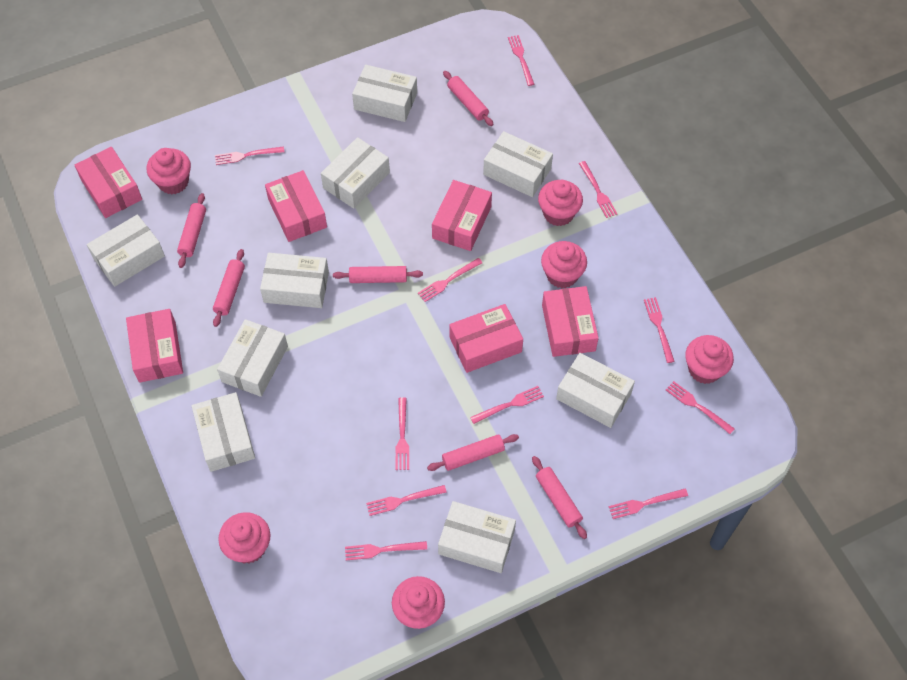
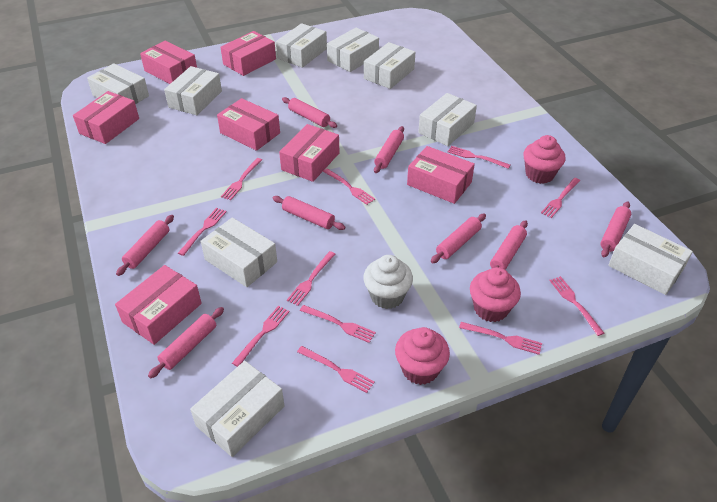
pink box: 6 -> 7
pink cupcake: 6 -> 3
pink rolling pin: 6 -> 8
white cupcake: 0 -> 1

